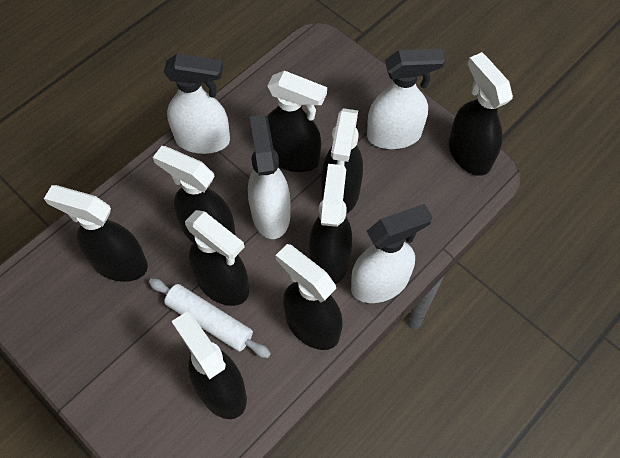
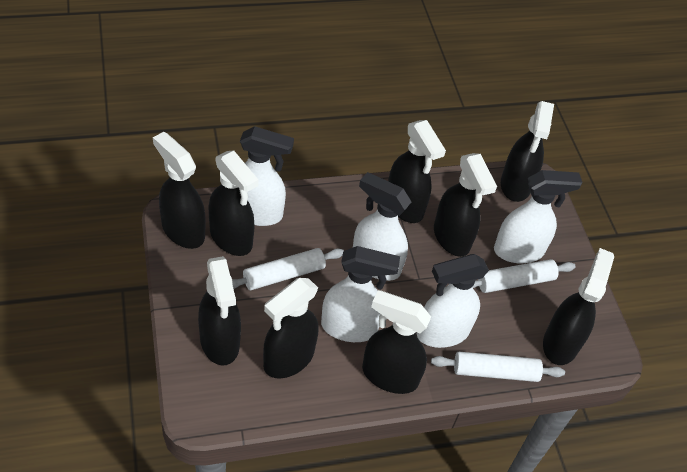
white rolling pin: 1 -> 3
white spray bottle: 4 -> 5

